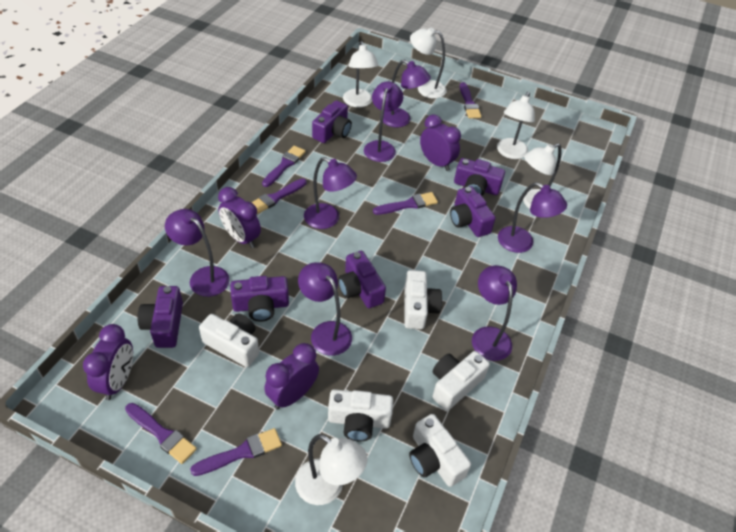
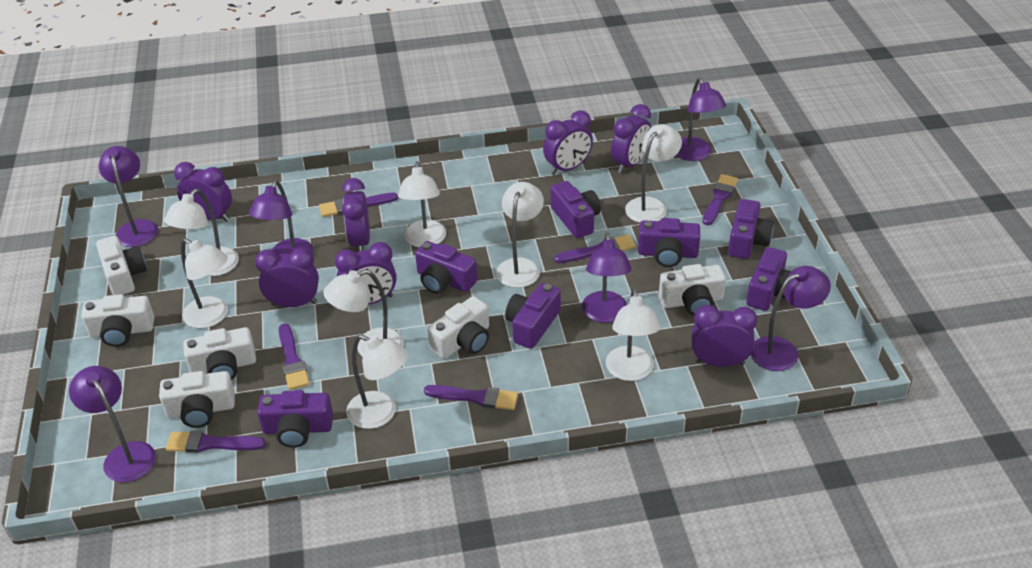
purple camera: 6 -> 7
purple clock: 4 -> 7
purple lamp: 7 -> 6
white camera: 5 -> 6
white lamp: 5 -> 8

